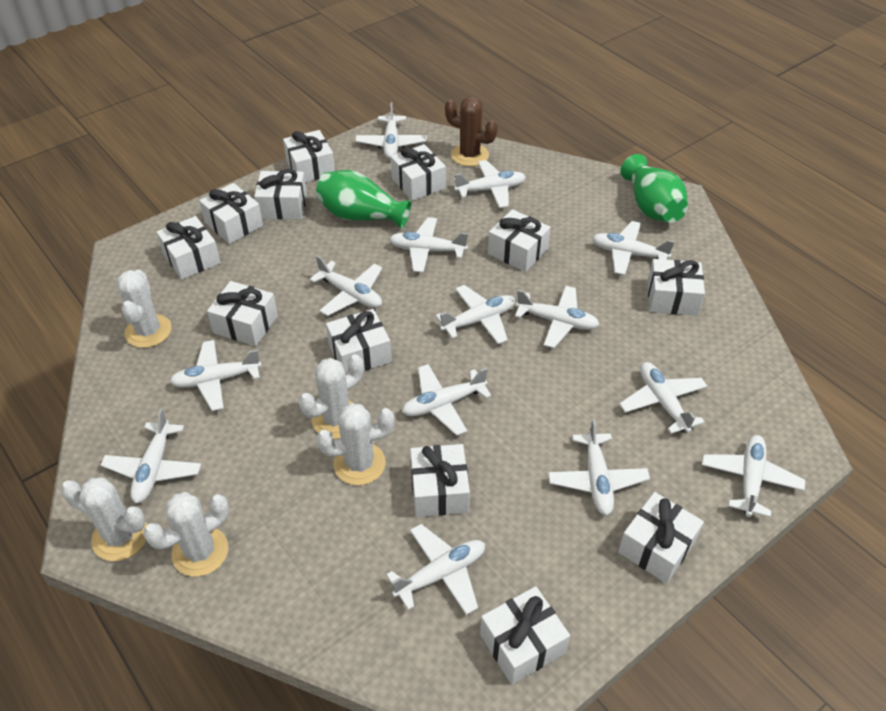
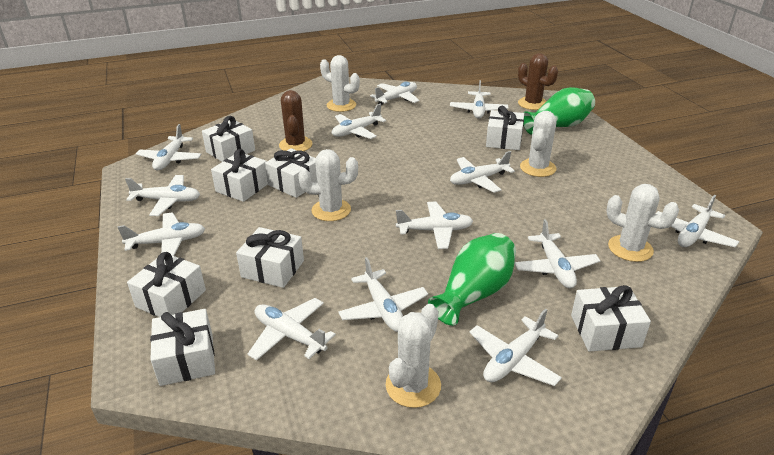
brown cactus: 1 -> 2
white gift: 12 -> 8
white plane: 14 -> 13

